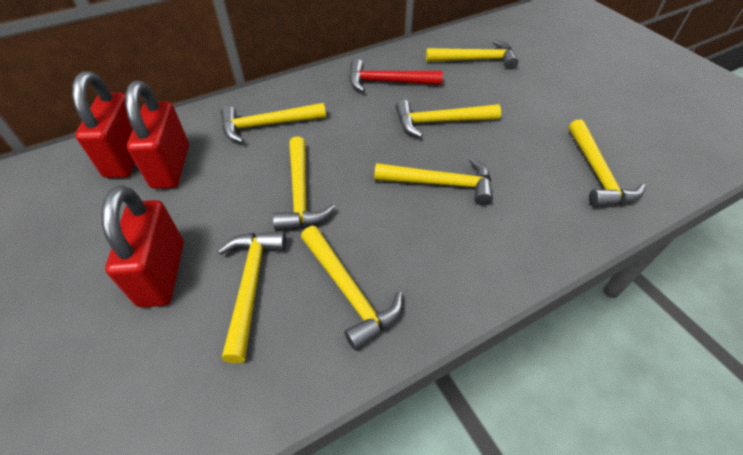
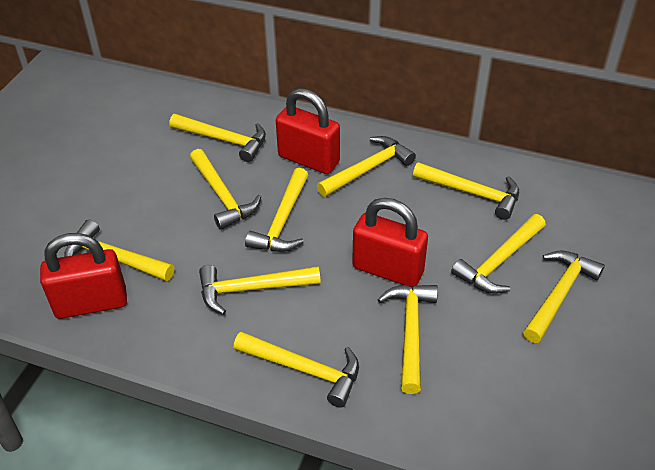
red hammer: 1 -> 0
yellow hammer: 8 -> 11

